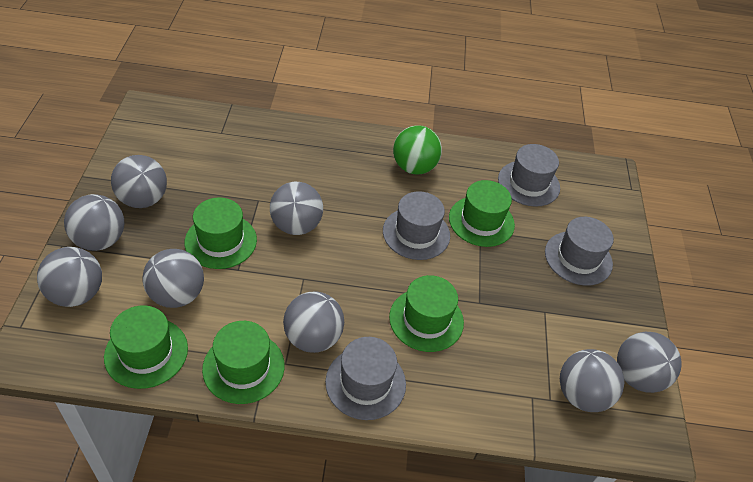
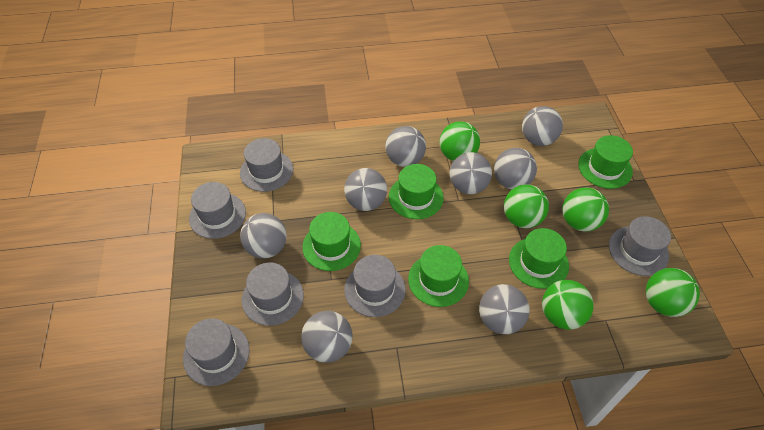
green ball: 1 -> 5
grey hat: 4 -> 6

